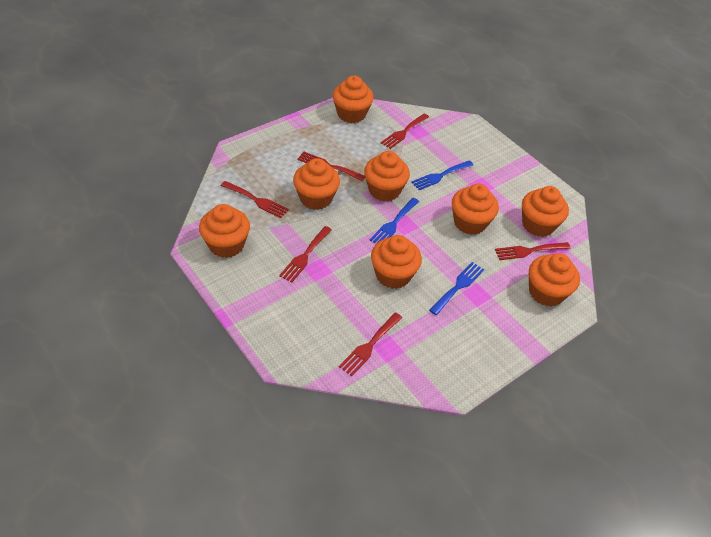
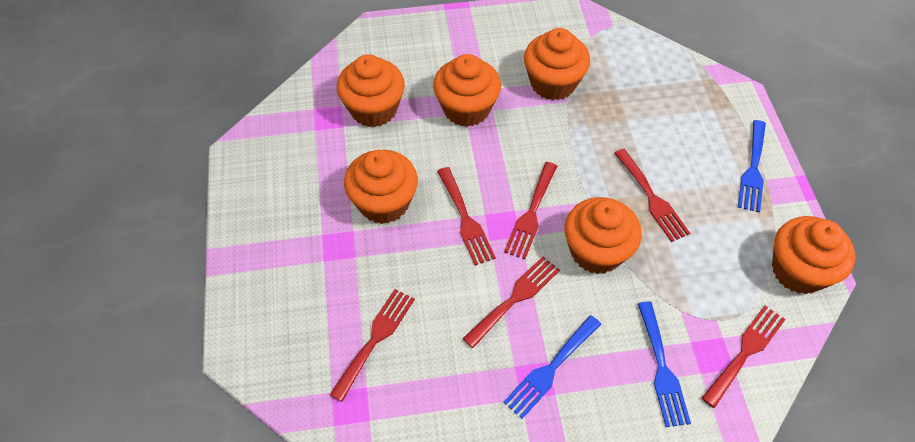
orange cupcake: 8 -> 6

